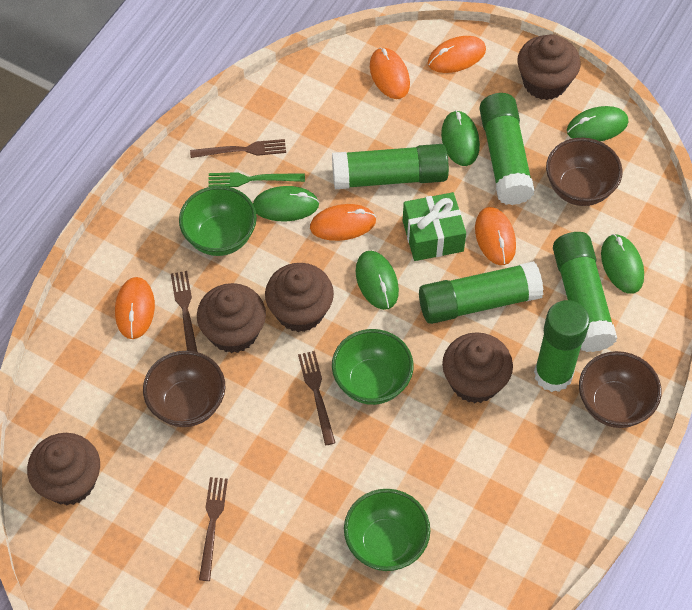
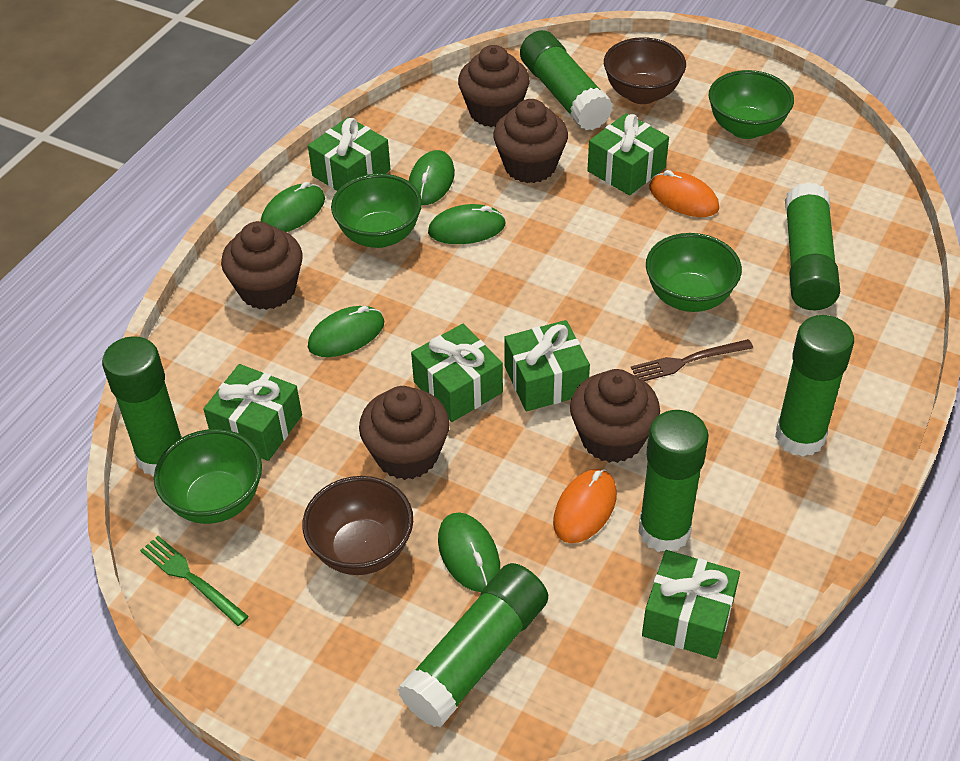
brown bowl: 3 -> 2
brown fork: 4 -> 1
green bowl: 3 -> 4
green gift: 1 -> 6
green glue stick: 5 -> 6
orange mouse: 5 -> 2

